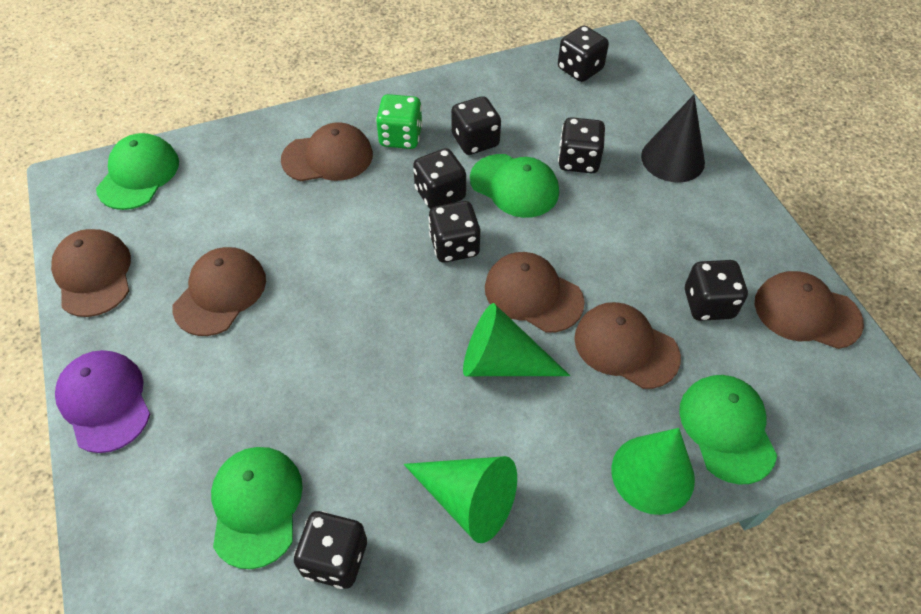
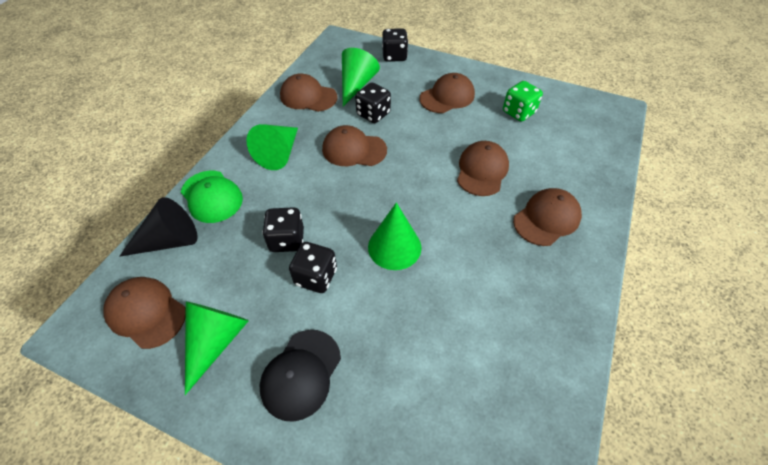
black cap: 0 -> 1
black dice: 7 -> 4
green cap: 4 -> 1
green cone: 3 -> 4
purple cap: 1 -> 0

